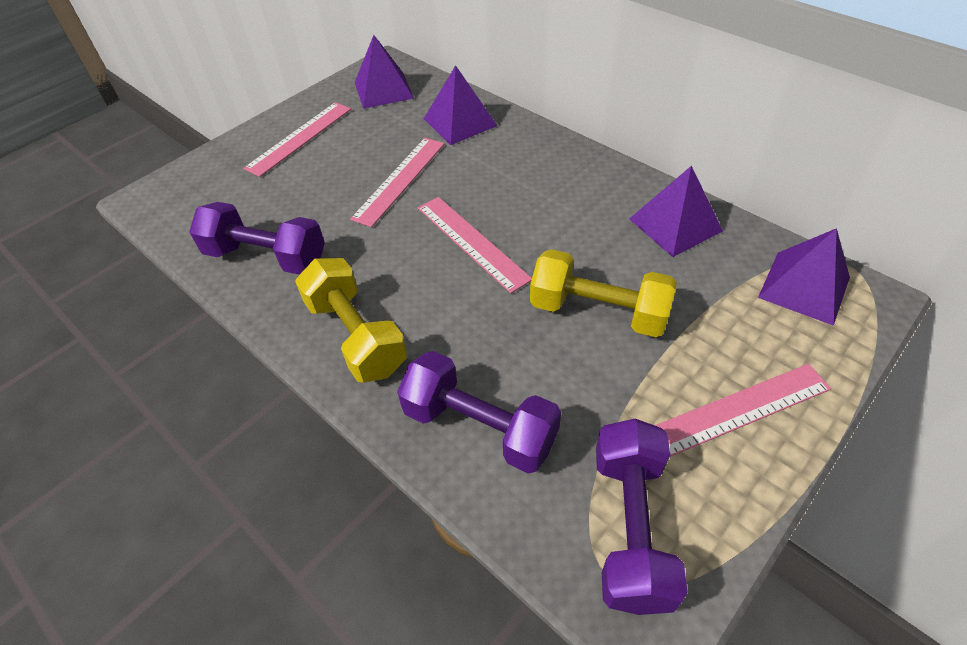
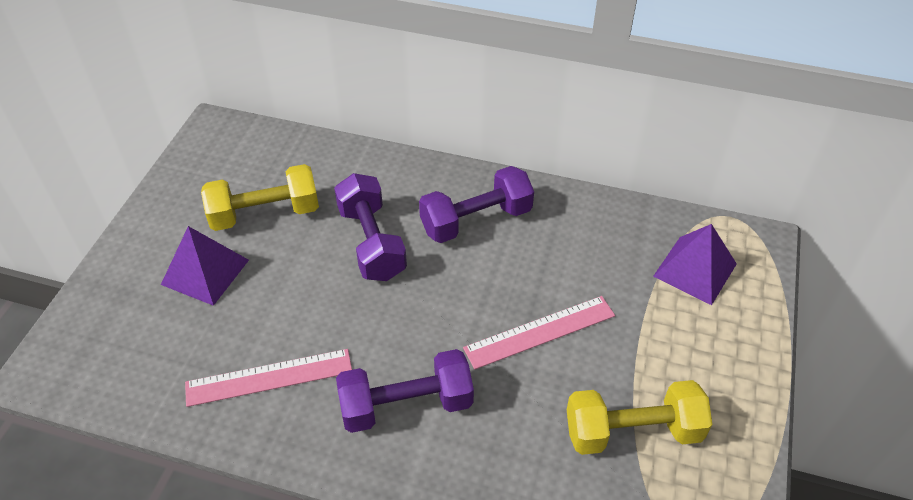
pink ruler: 4 -> 2
purple pyramid: 4 -> 2

